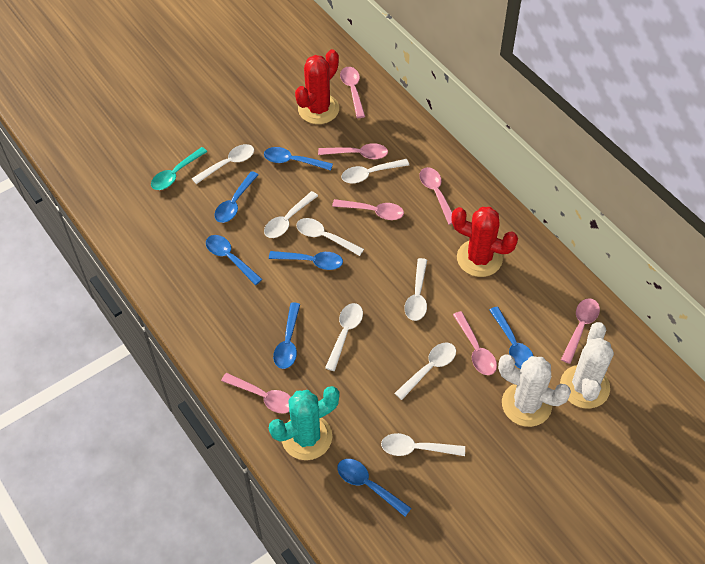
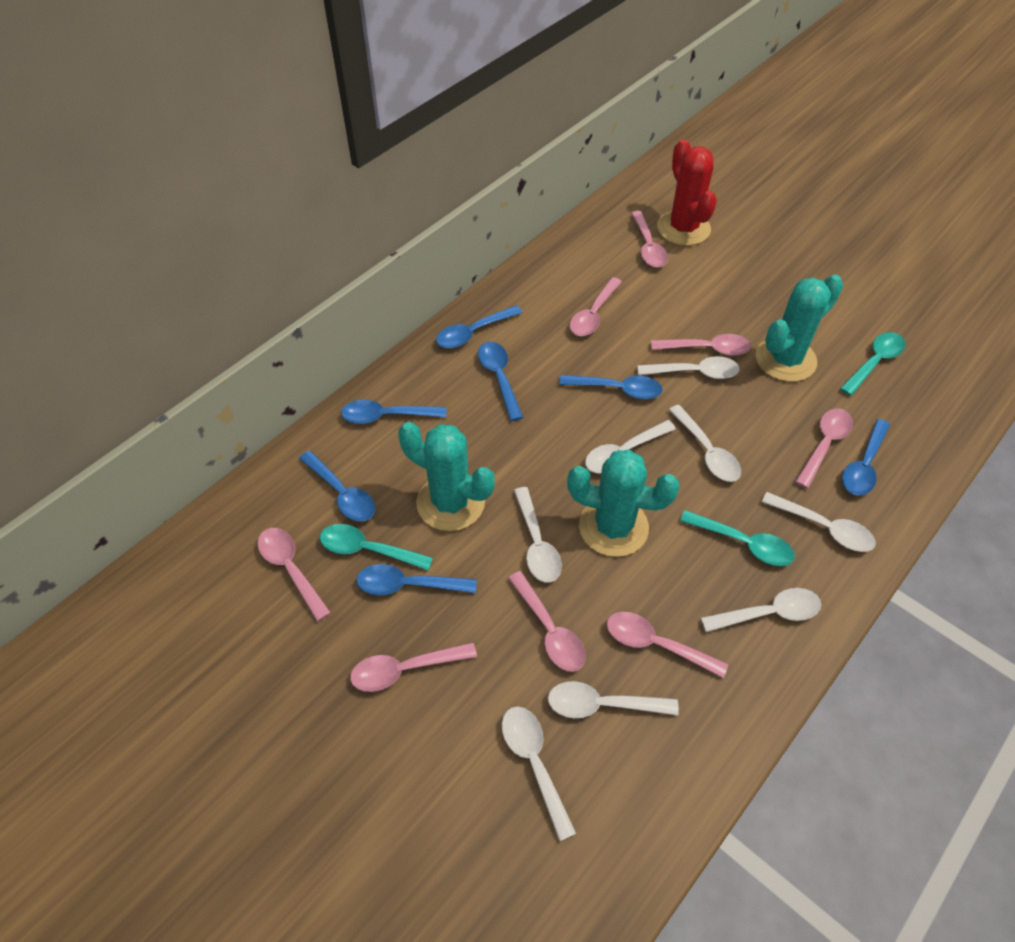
pink spoon: 7 -> 8
red cactus: 2 -> 1
turquoise cactus: 1 -> 3
turquoise spoon: 1 -> 3
white cactus: 2 -> 0

